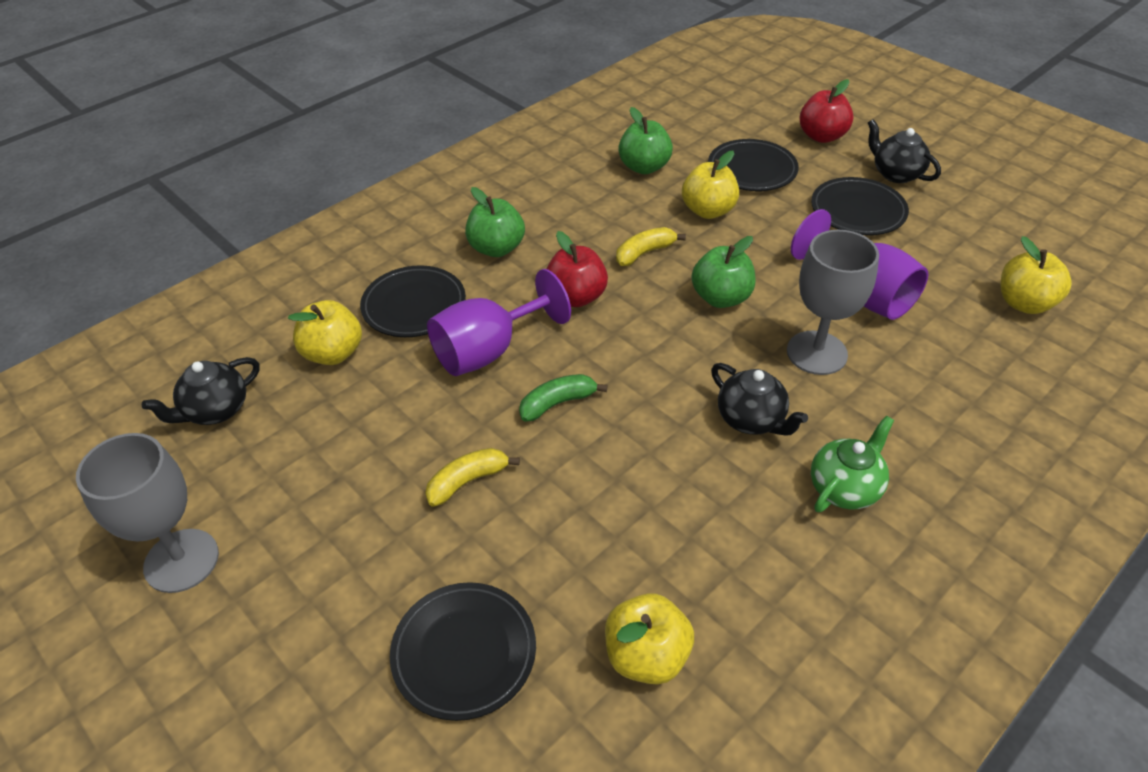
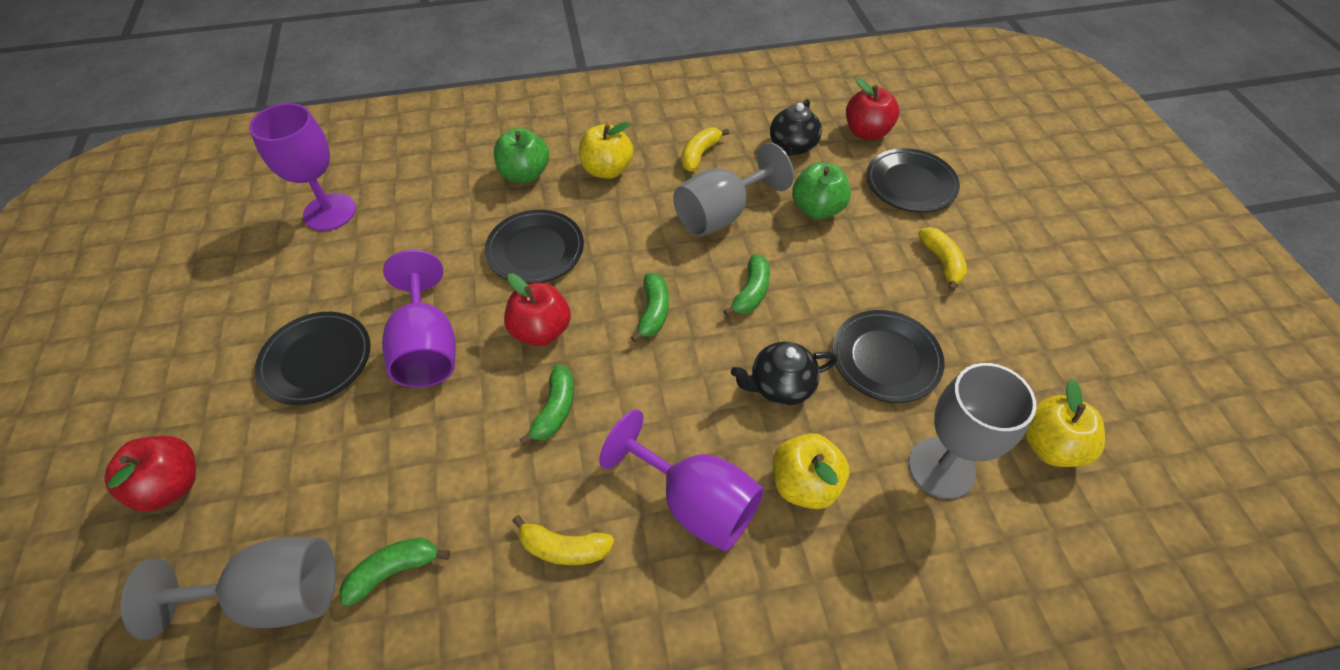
black teapot: 3 -> 2
green apple: 3 -> 2
green banana: 1 -> 4
green teapot: 1 -> 0
grey goblet: 2 -> 3
purple goblet: 2 -> 3
red apple: 2 -> 3
yellow apple: 4 -> 3
yellow banana: 2 -> 3

